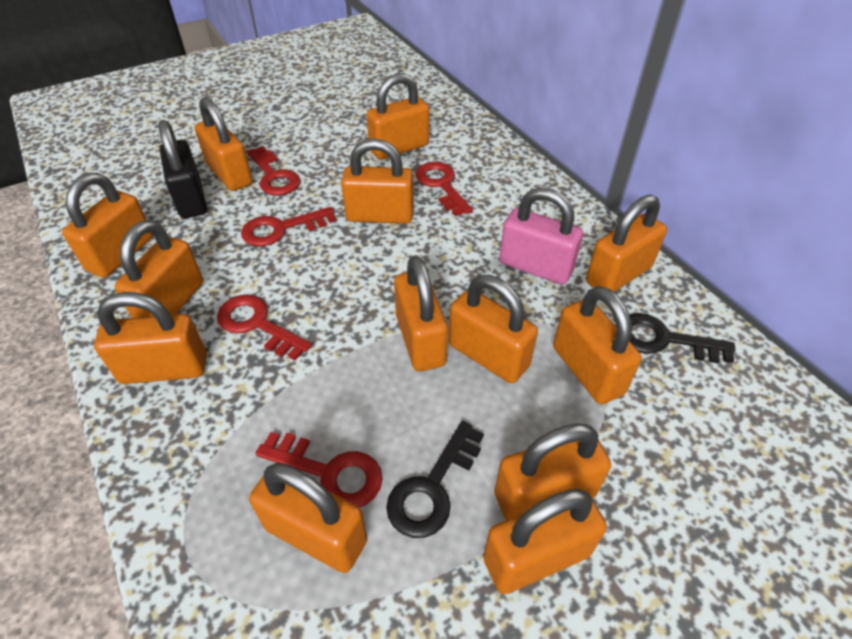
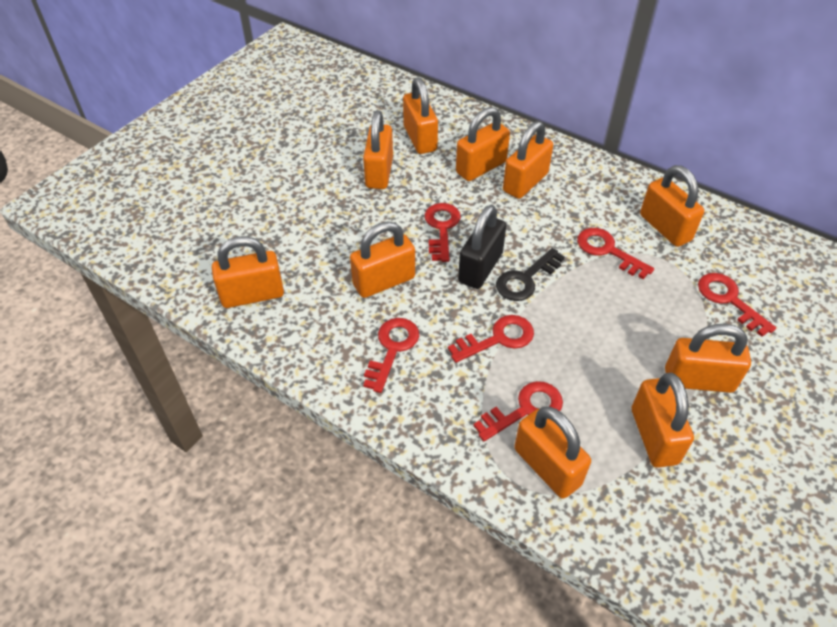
black key: 2 -> 1
orange padlock: 13 -> 10
pink padlock: 1 -> 0
red key: 5 -> 6

